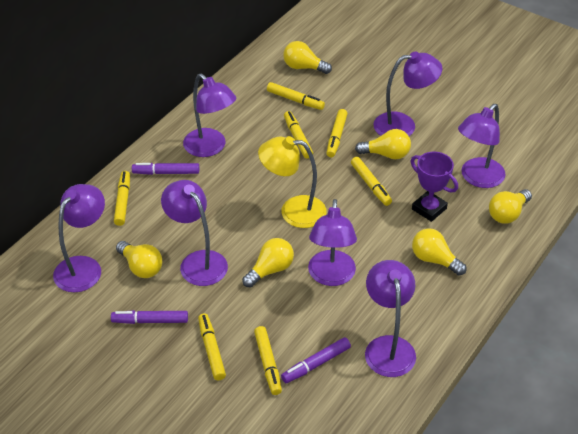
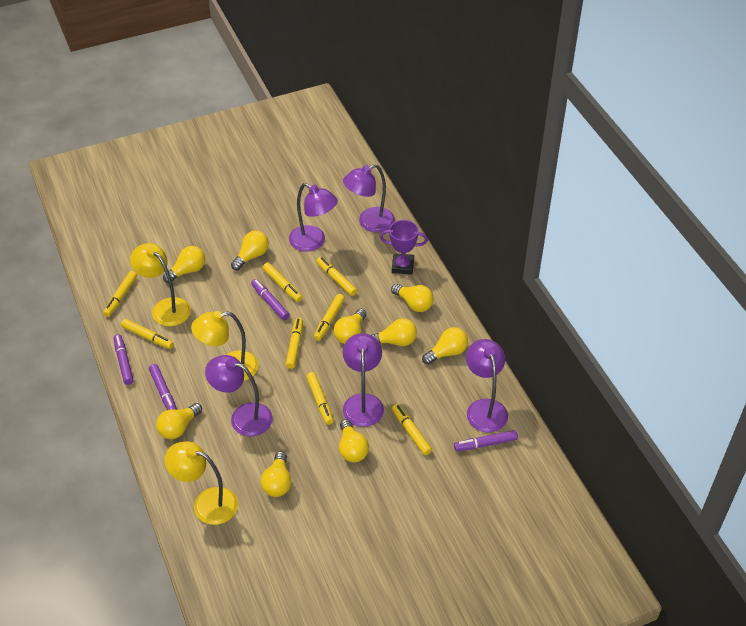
purple lamp: 7 -> 5
purple marker: 3 -> 4
yellow lamp: 1 -> 3
yellow light bulb: 6 -> 9
yellow marker: 7 -> 8

